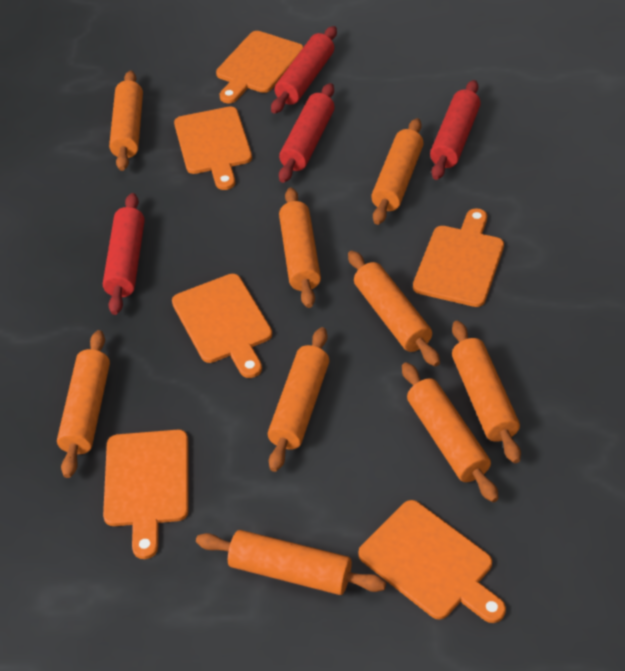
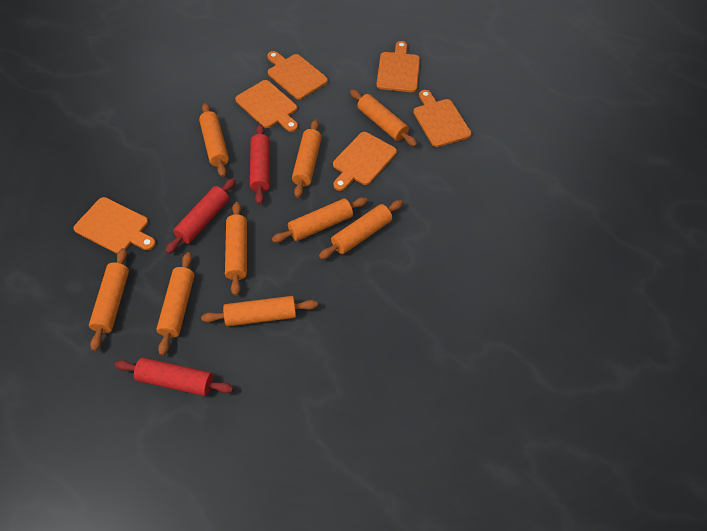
red rolling pin: 4 -> 3

